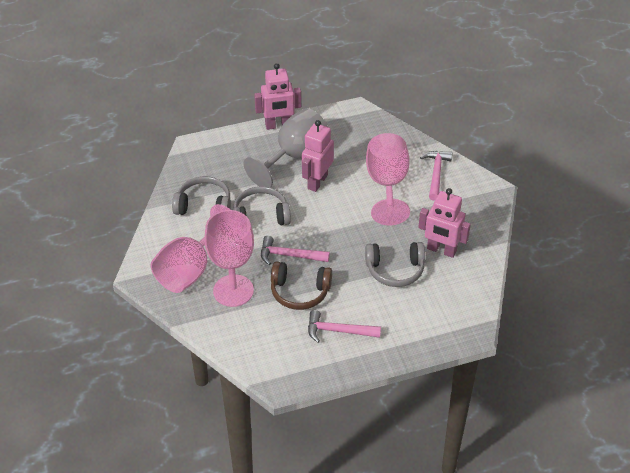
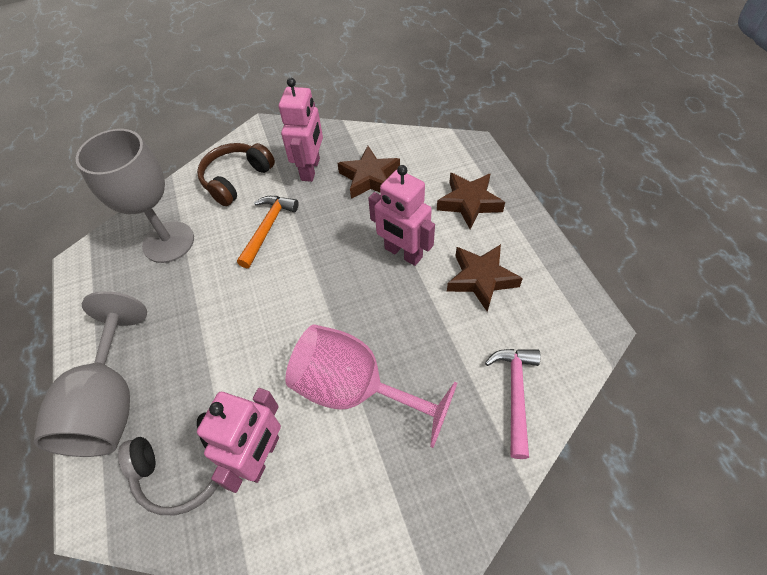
brown star: 0 -> 3
grey goblet: 1 -> 2
grey headphones: 3 -> 1
orange hammer: 0 -> 1
pink goblet: 3 -> 1
pink hammer: 3 -> 1

